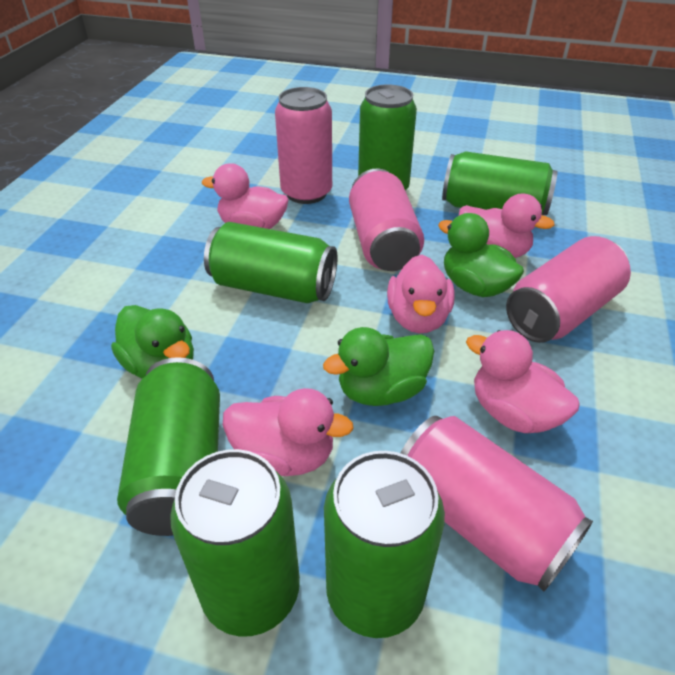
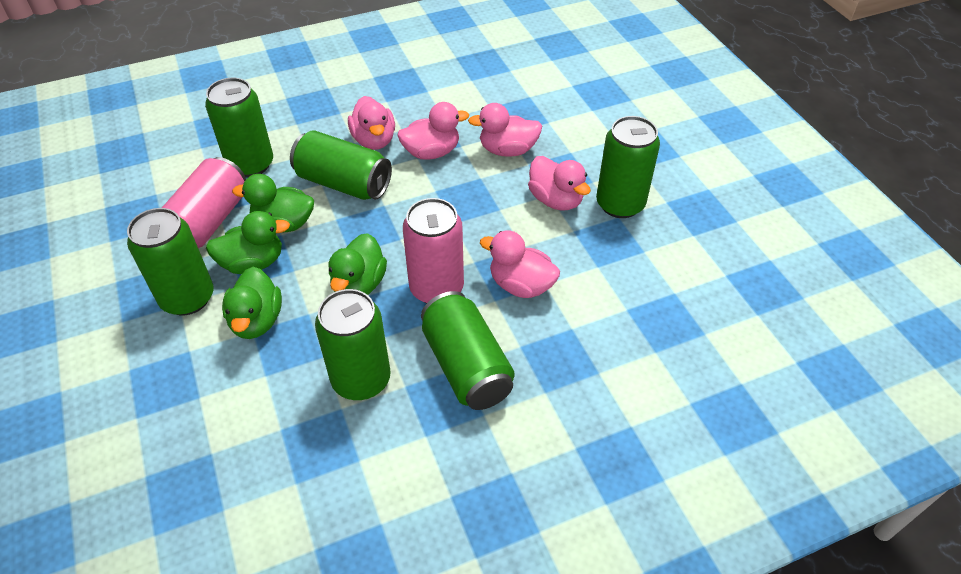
green duck: 3 -> 4
pink can: 4 -> 2

